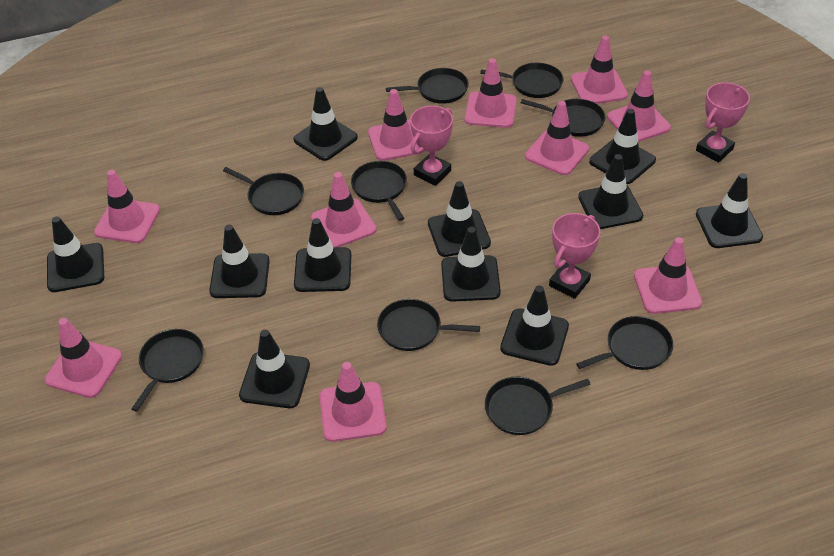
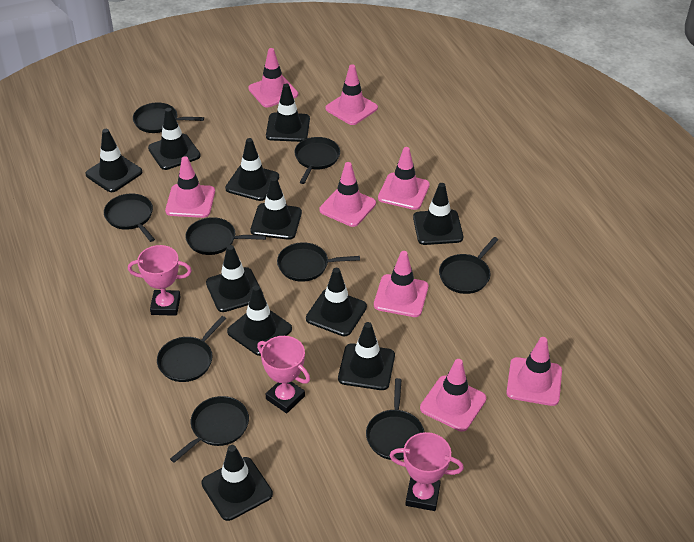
pink traffic cone: 10 -> 8

